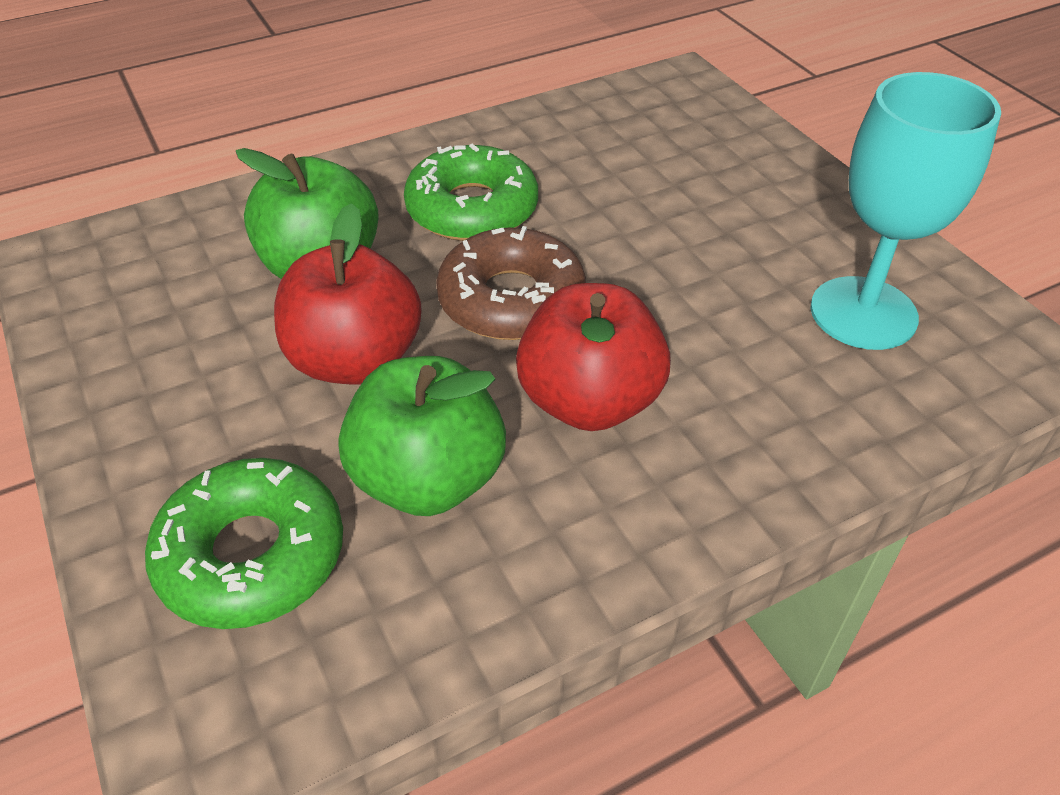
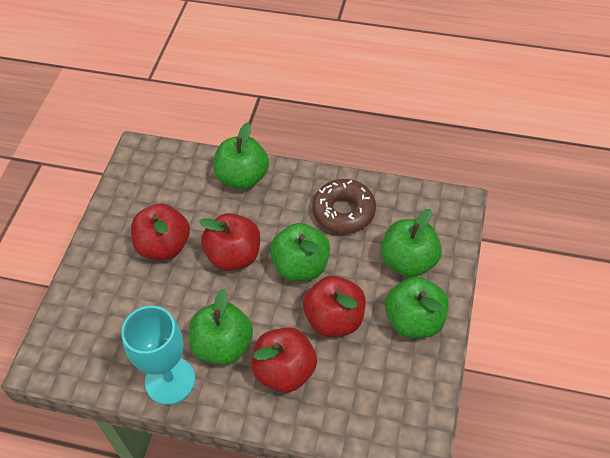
green apple: 2 -> 5
green donut: 2 -> 0
red apple: 2 -> 4

